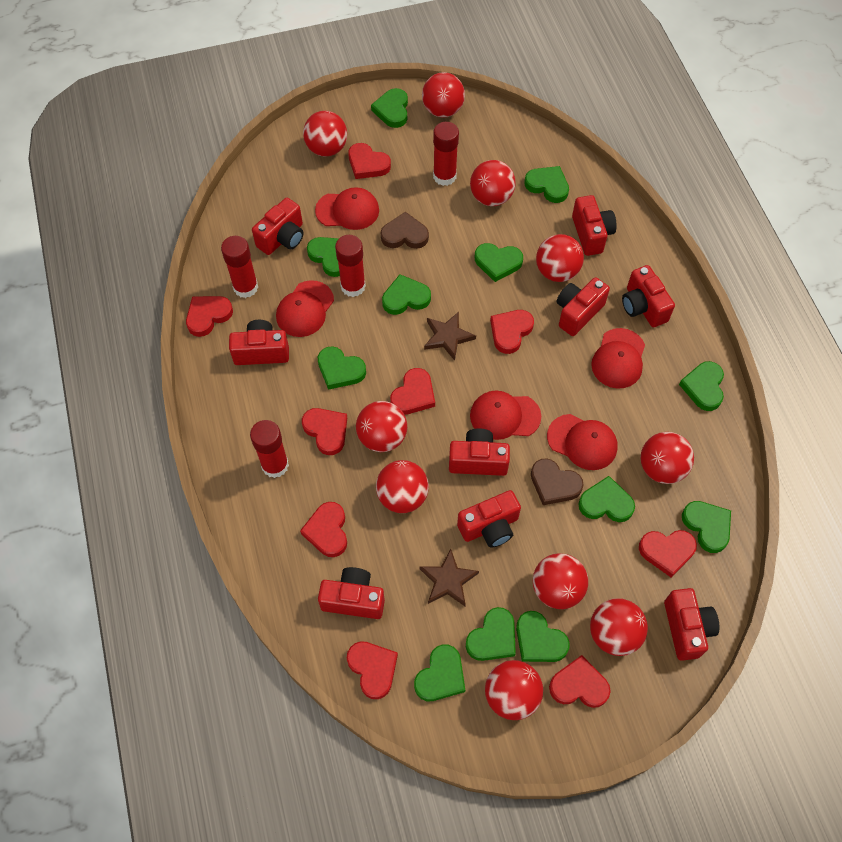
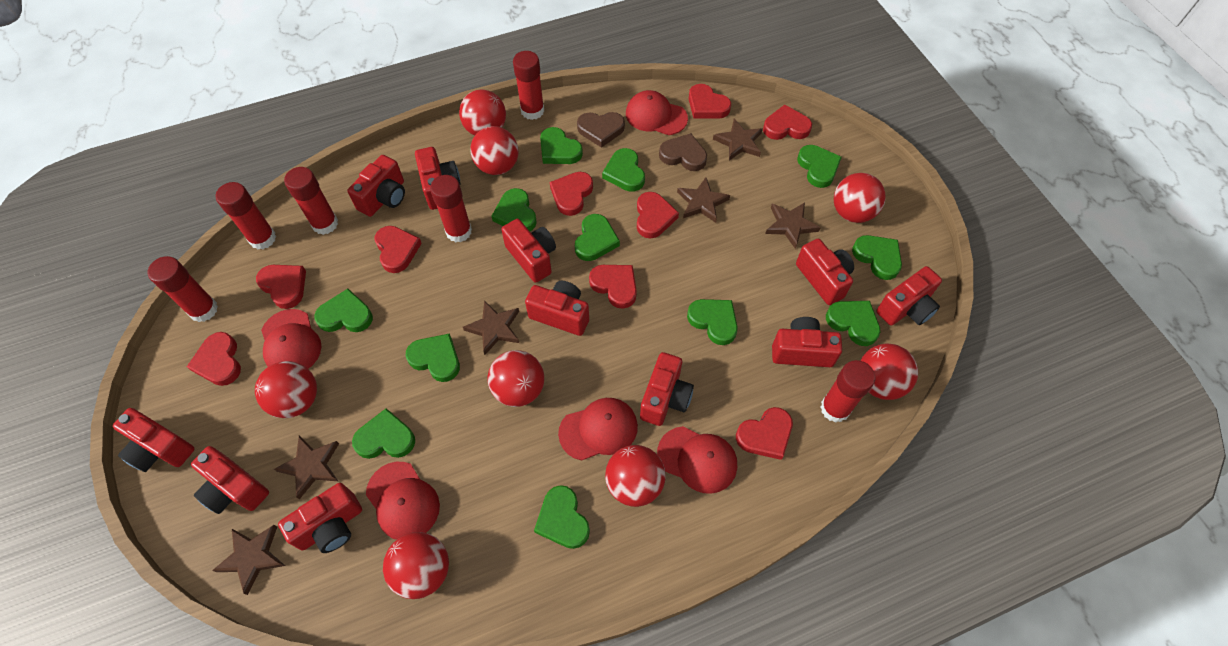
brown star: 2 -> 6
red ball: 10 -> 8
red camera: 9 -> 11
red glue stick: 4 -> 6

